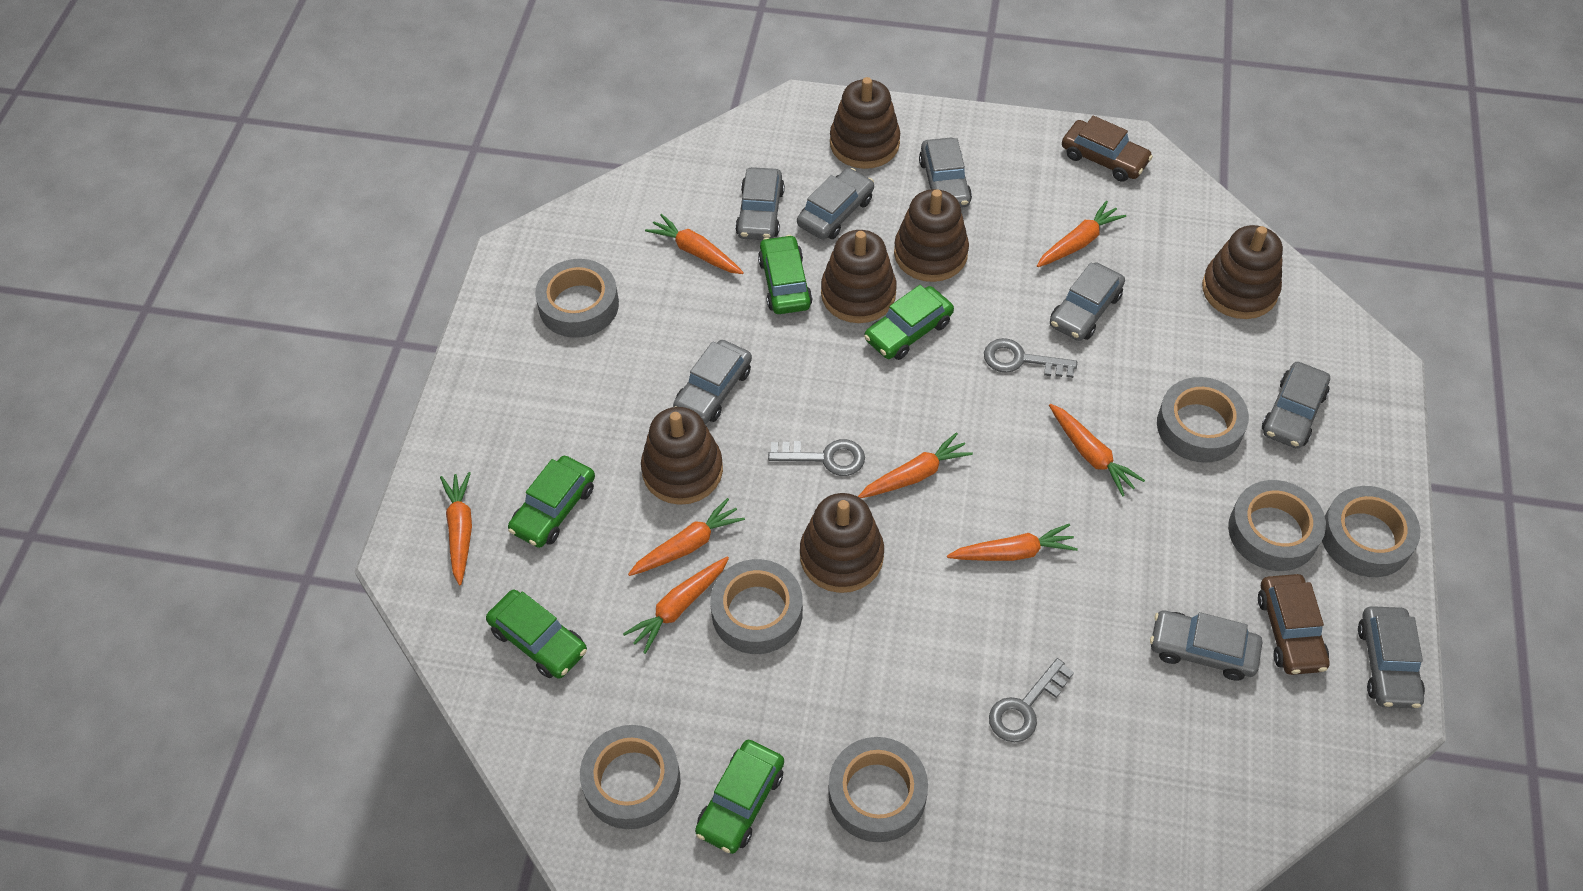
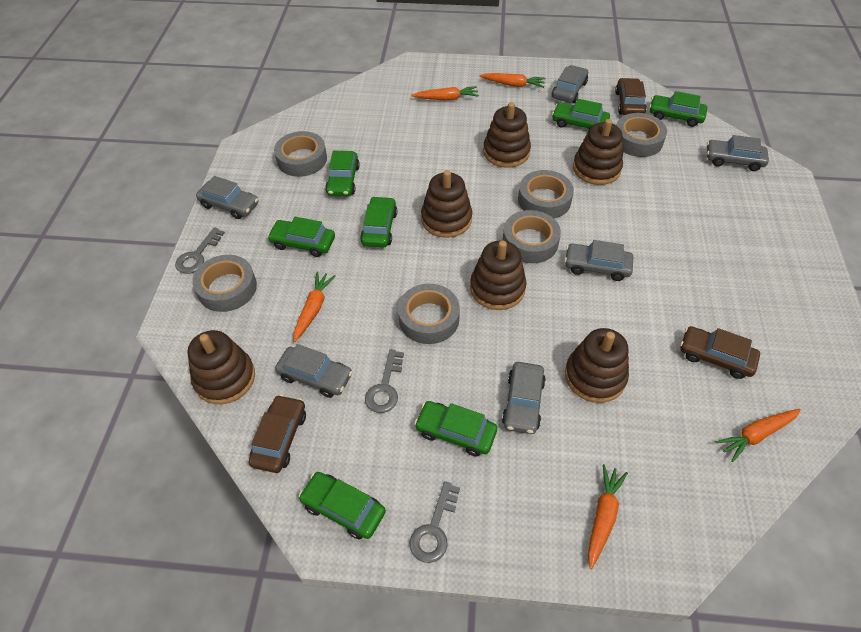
brown car: 2 -> 3
green car: 5 -> 7
grey car: 8 -> 6
grey tape: 7 -> 6
orange carrot: 8 -> 5

